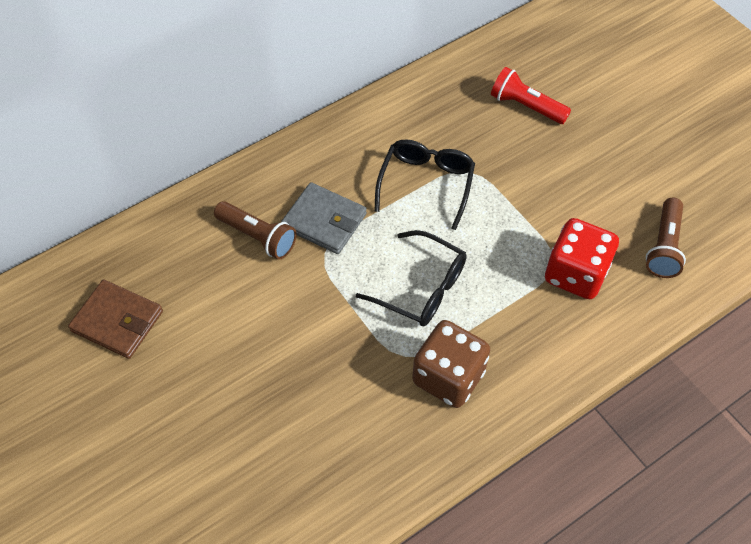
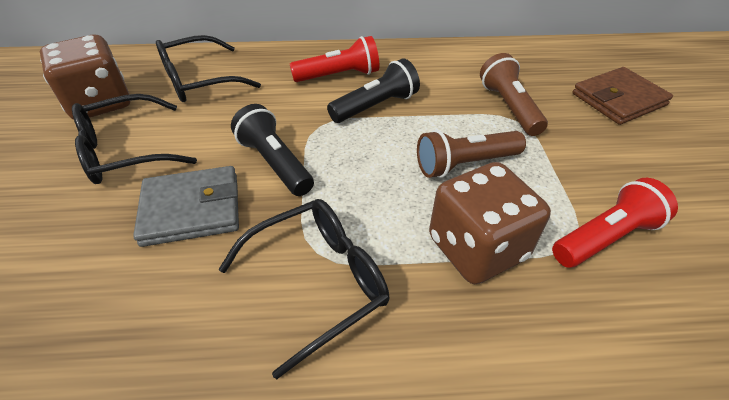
black flashlight: 0 -> 2
black glasses: 2 -> 3
brown dice: 1 -> 2
red dice: 1 -> 0
red flashlight: 1 -> 2

